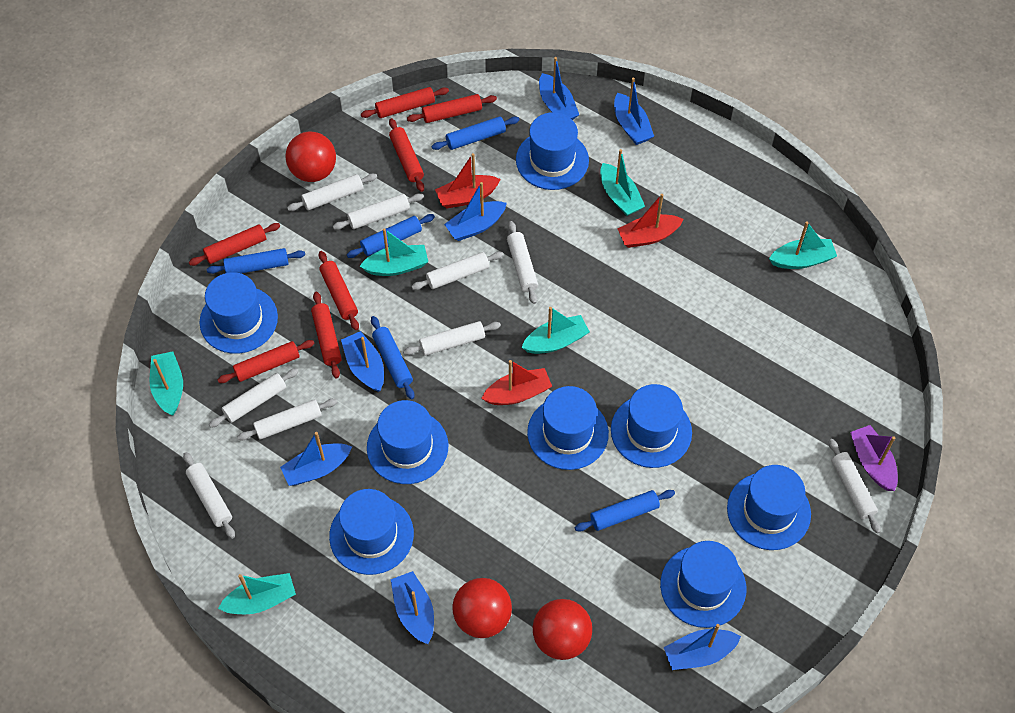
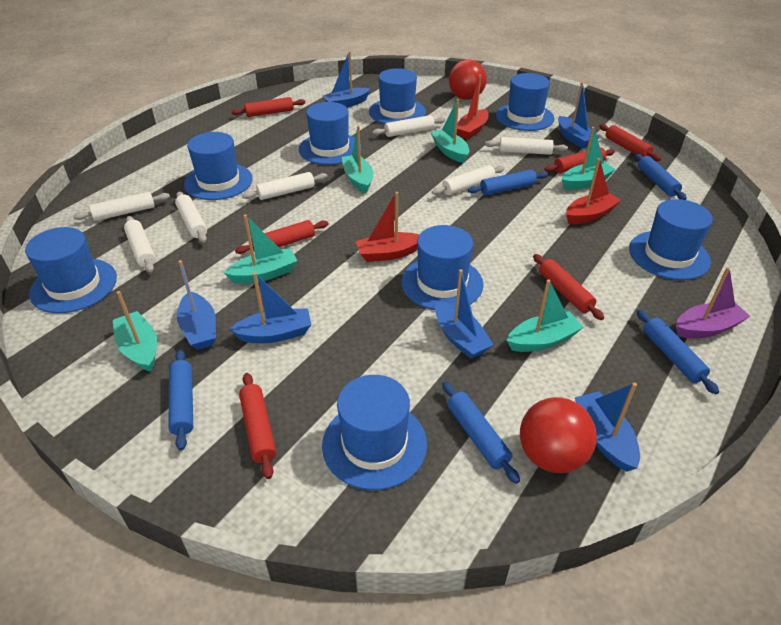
blue boat: 7 -> 6
red ball: 3 -> 2
red rolling pin: 7 -> 6
white rolling pin: 9 -> 7

